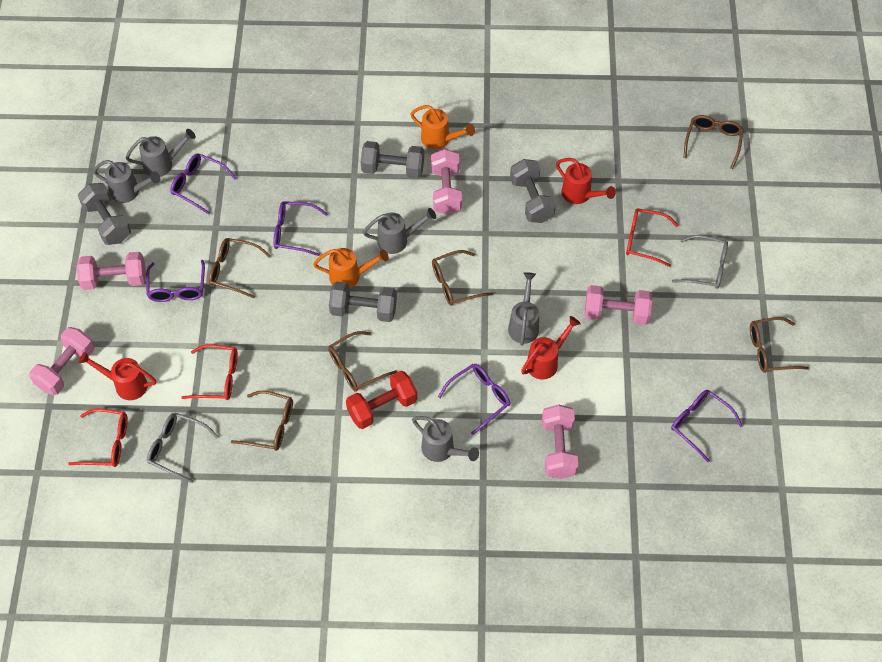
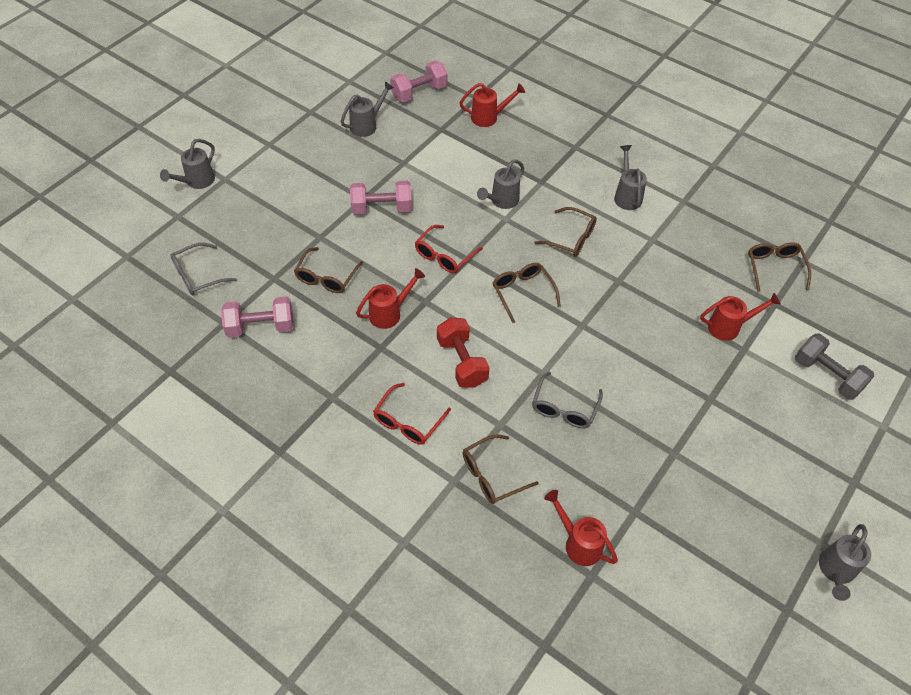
brown glasses: 6 -> 5
grey dumbbell: 4 -> 1
orange watering can: 2 -> 0
pink dumbbell: 5 -> 3
purple glasses: 5 -> 0
red glasses: 3 -> 2
red watering can: 3 -> 4

